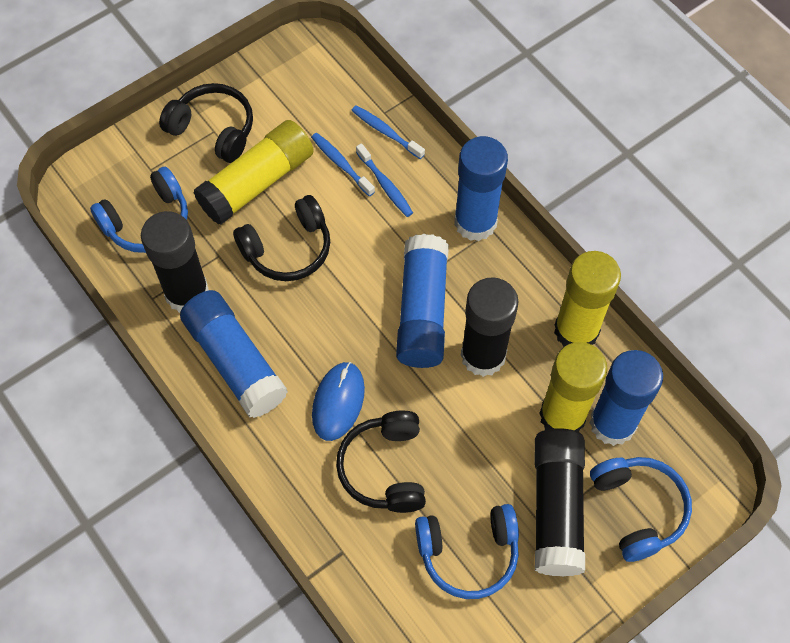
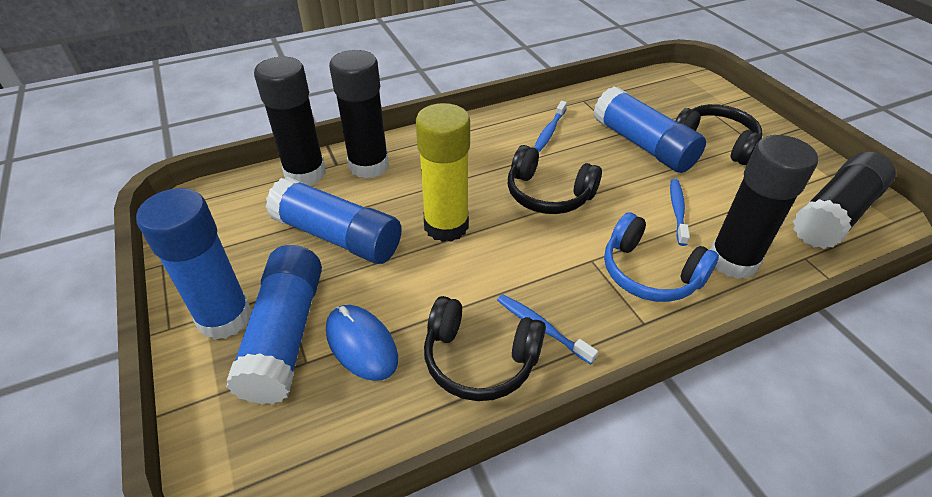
black glue stick: 3 -> 4
blue headphones: 3 -> 1
yellow glue stick: 3 -> 1

